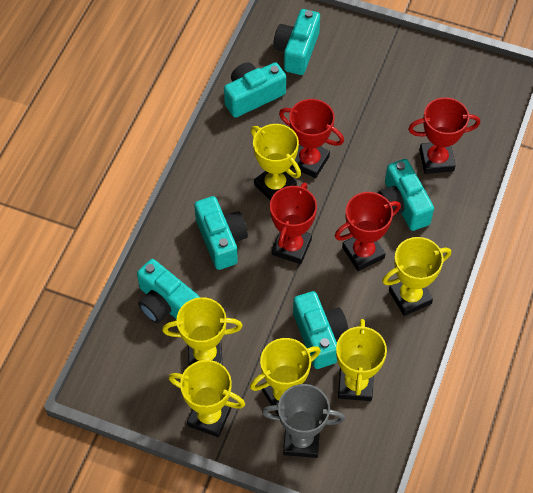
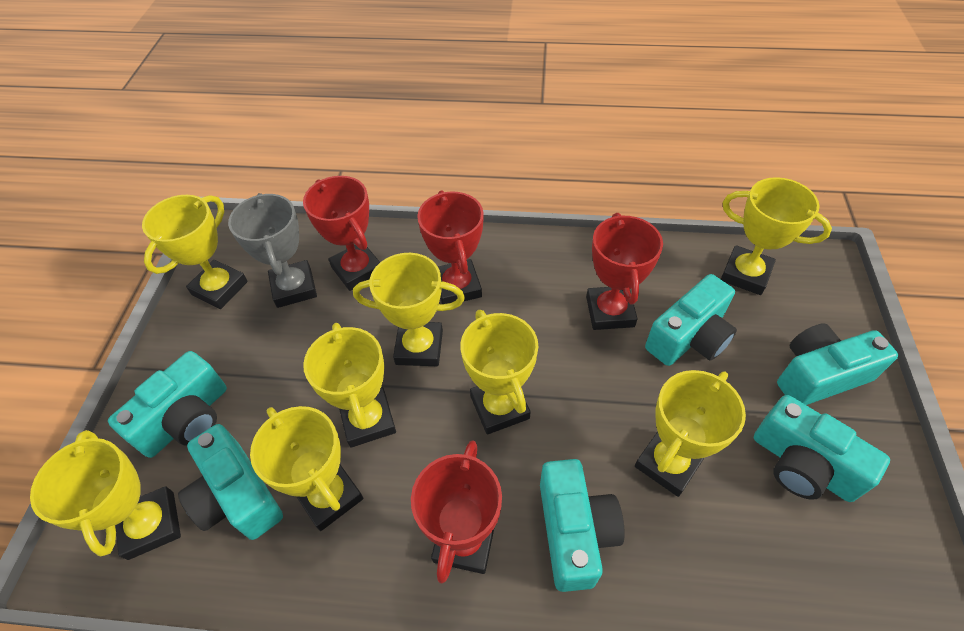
yellow trophy: 6 -> 8

